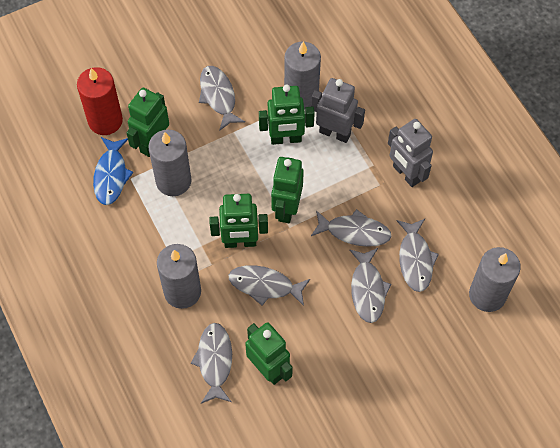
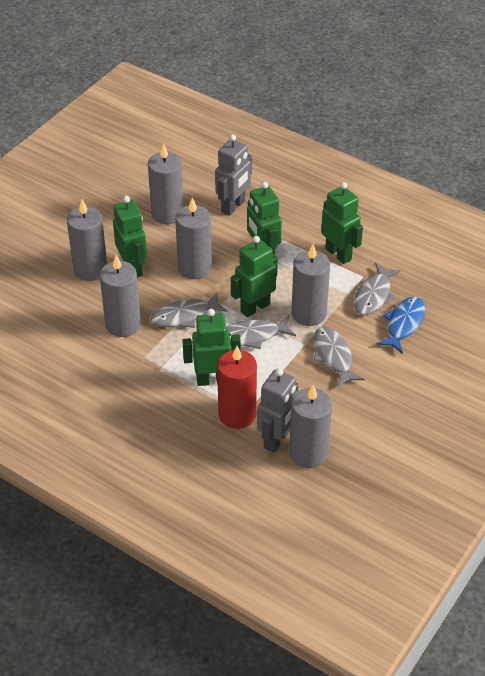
grey candle: 4 -> 6
grey fish: 6 -> 4

